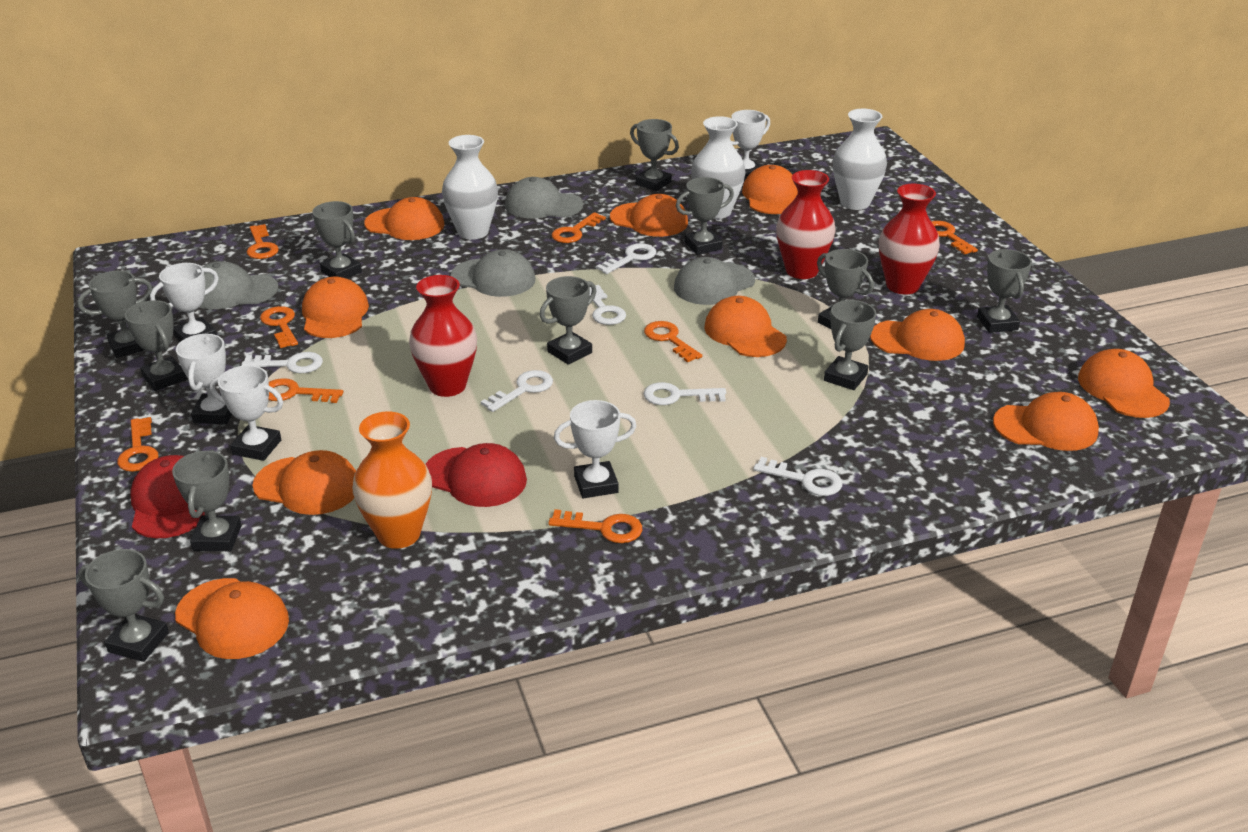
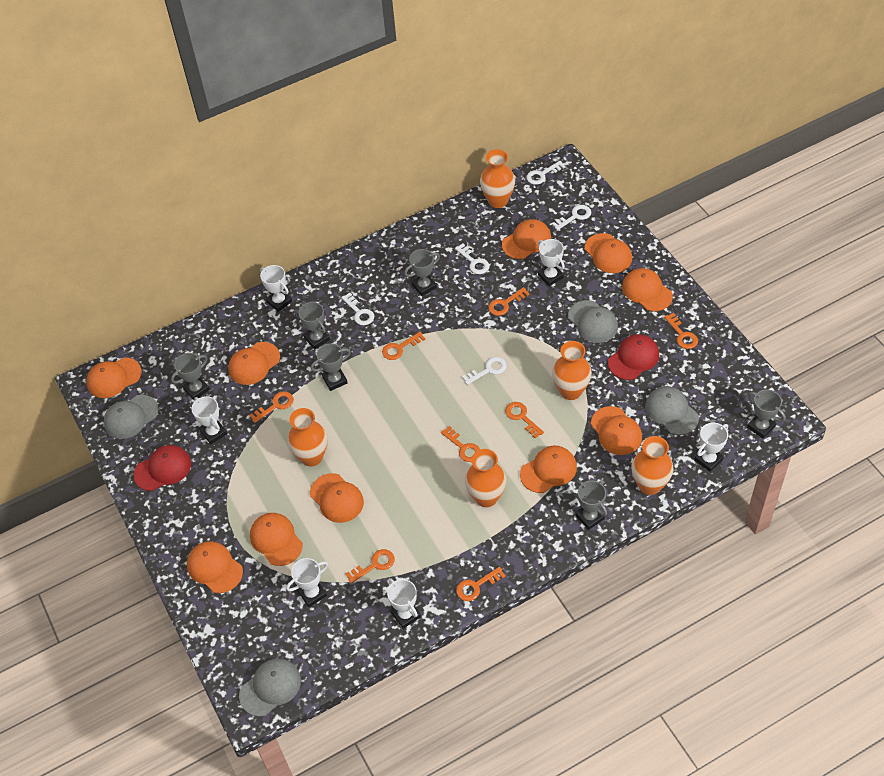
grey trophy: 11 -> 6
orange vase: 1 -> 5
red vase: 3 -> 0
white key: 6 -> 5
white trophy: 5 -> 6
white vase: 3 -> 0

